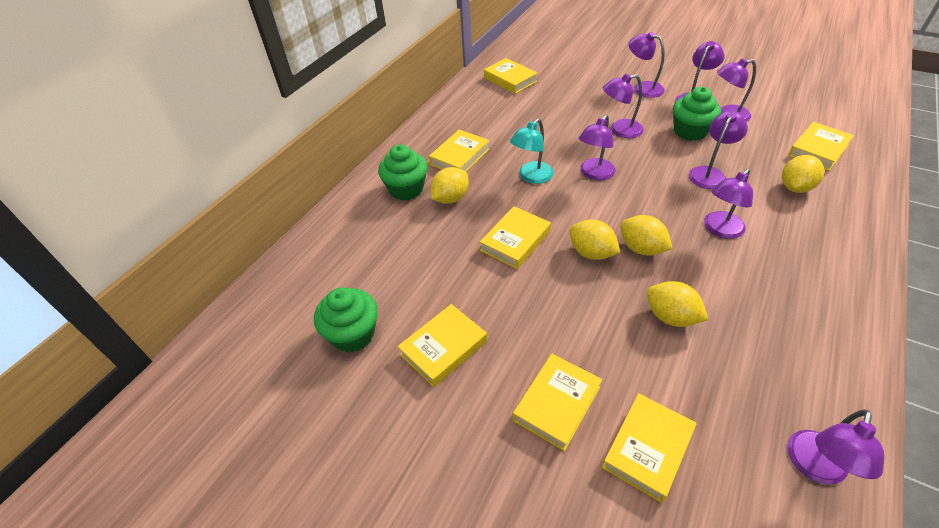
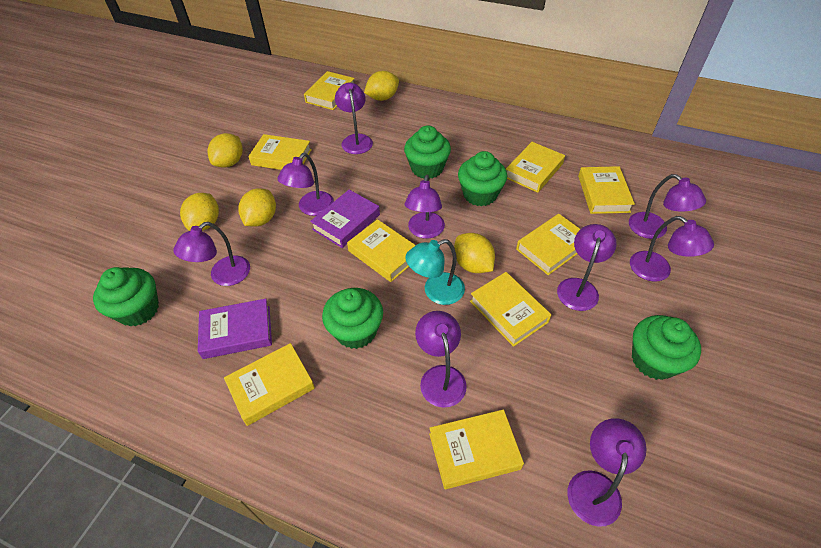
green cupcake: 3 -> 5
purple book: 0 -> 2
purple lamp: 8 -> 9
yellow book: 7 -> 9

